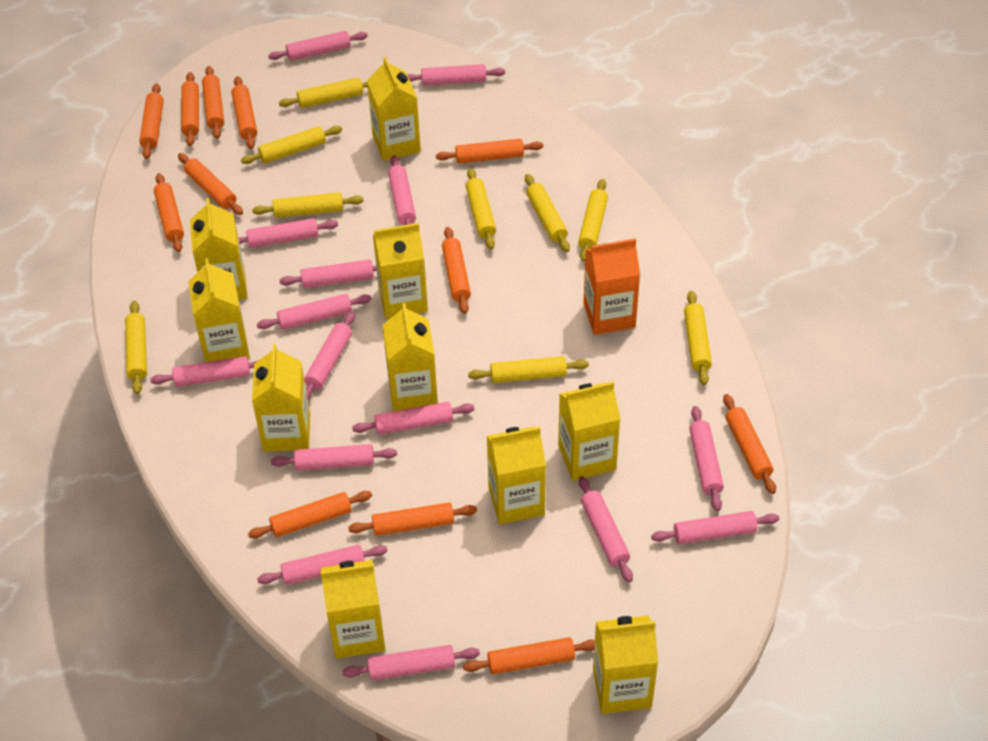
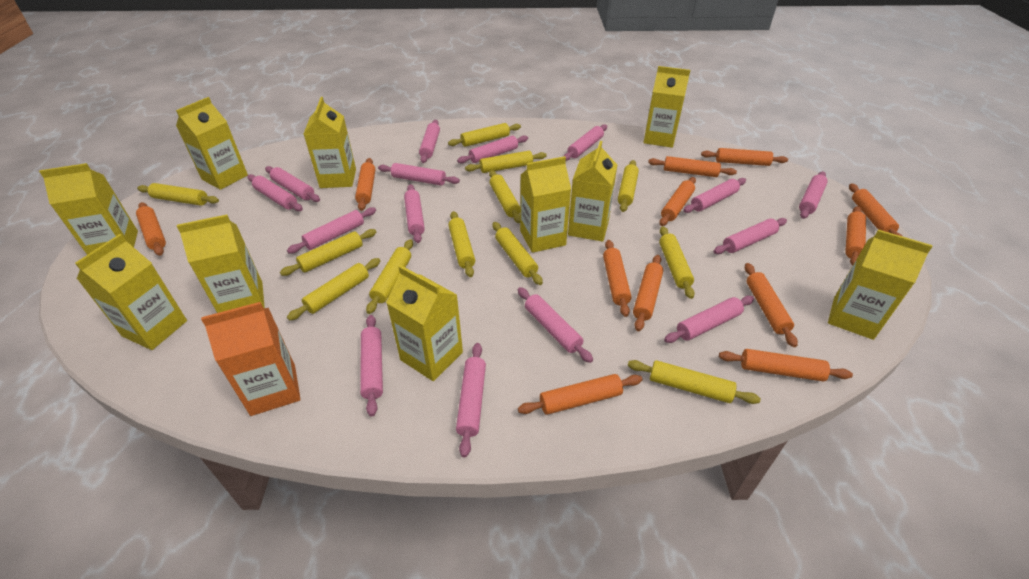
yellow rolling pin: 9 -> 12

